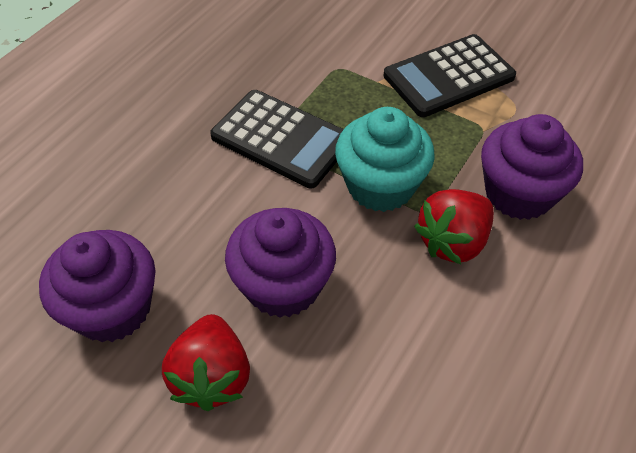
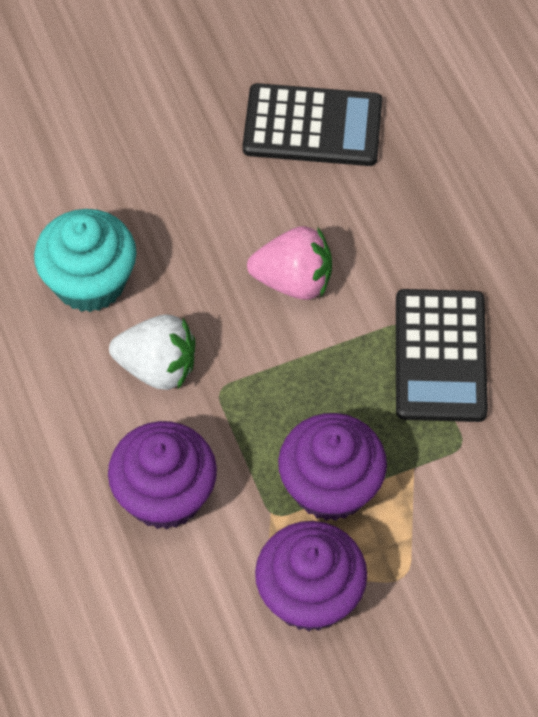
pink strawberry: 0 -> 1
red strawberry: 2 -> 0
white strawberry: 0 -> 1

